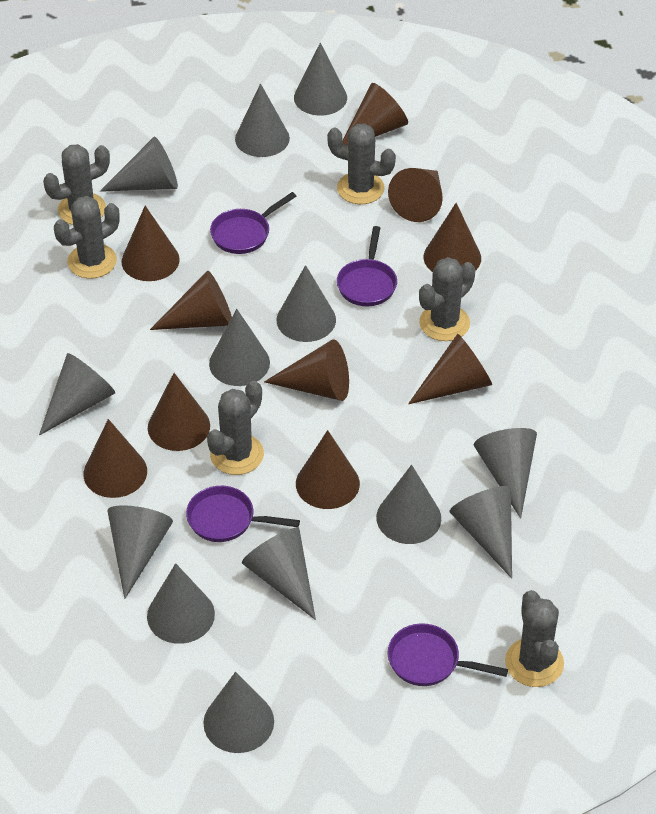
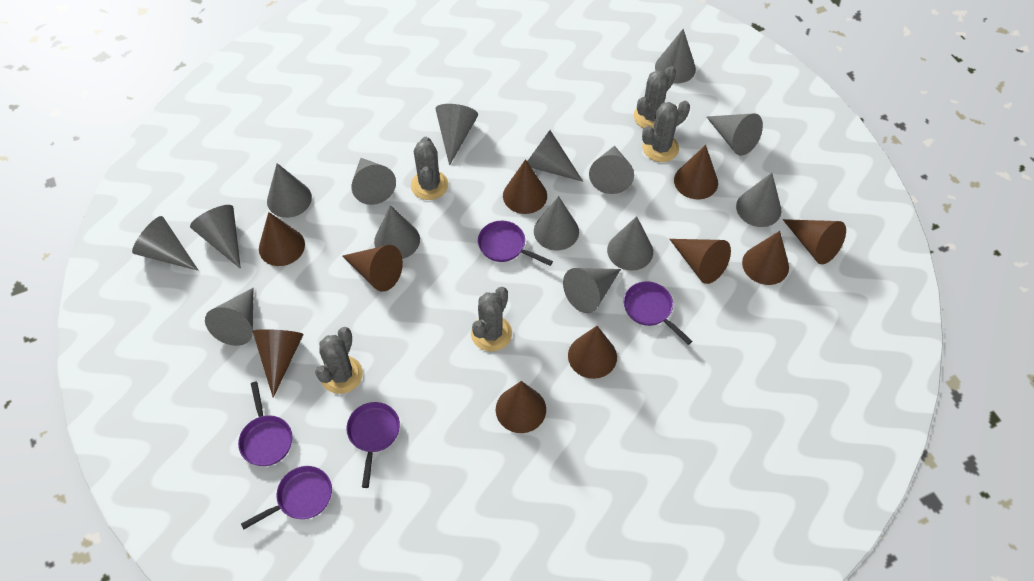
grey cactus: 6 -> 5
grey cone: 13 -> 15
purple pan: 4 -> 5

